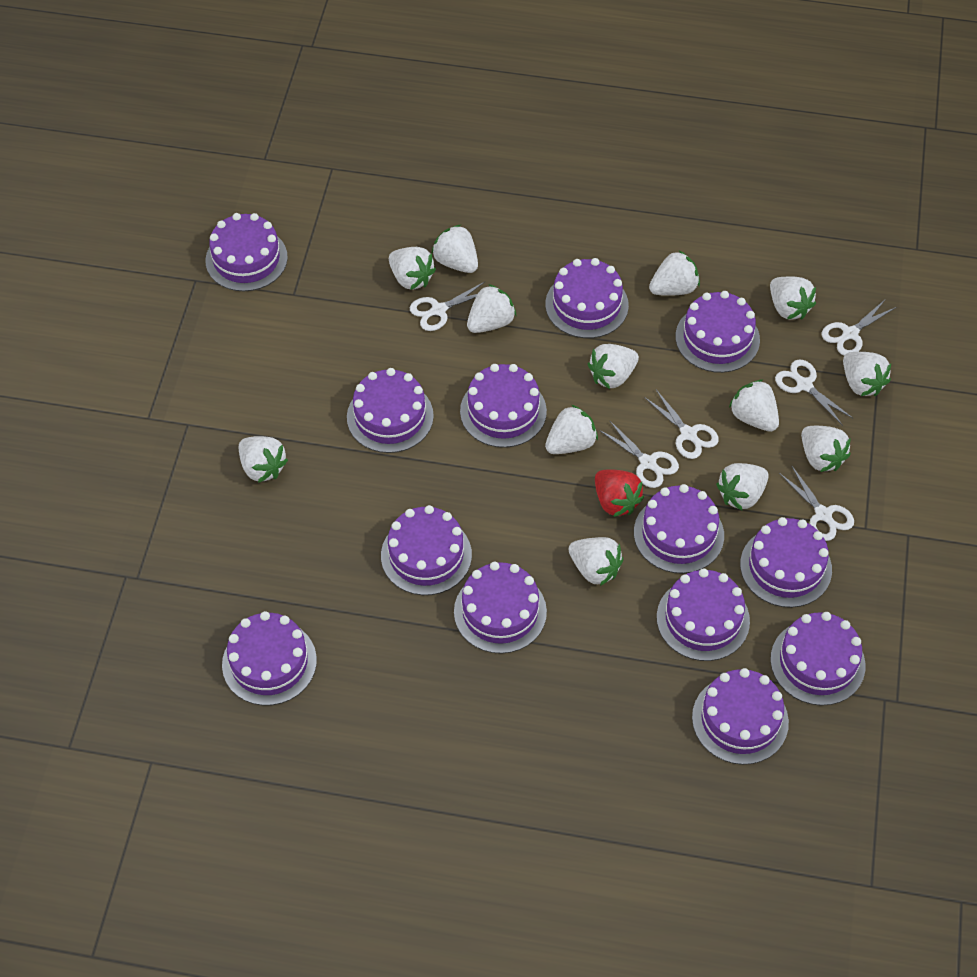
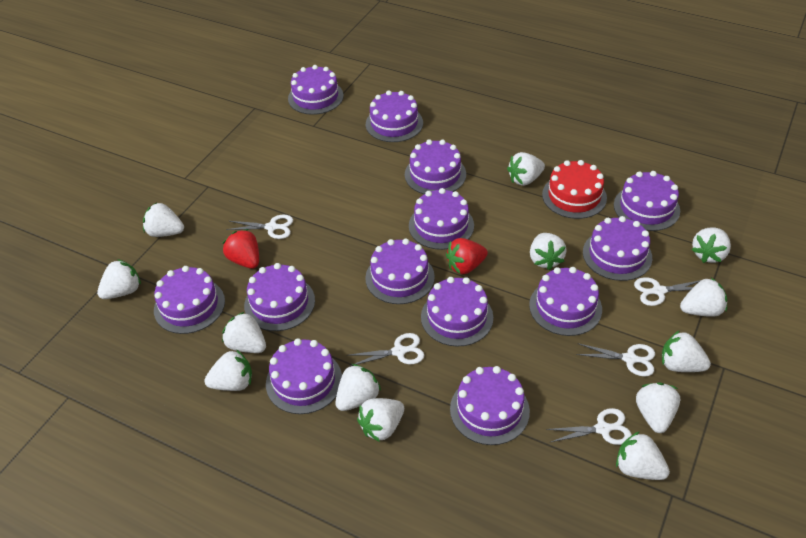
red cake: 0 -> 1
red strawberry: 1 -> 2
white scissors: 6 -> 5

